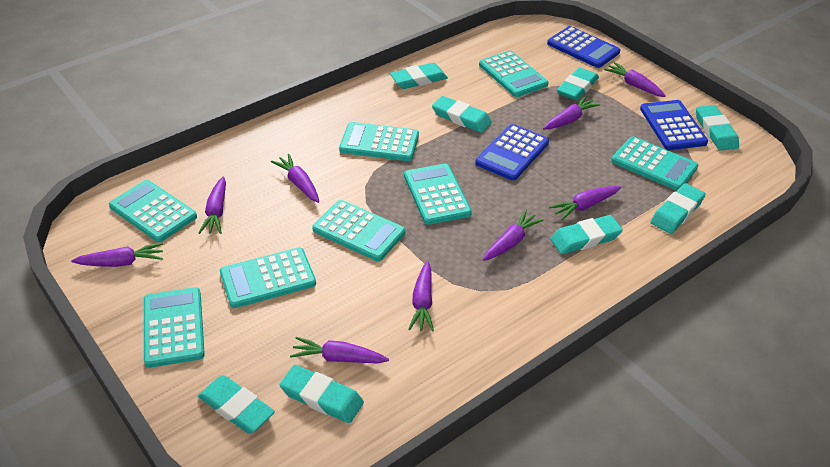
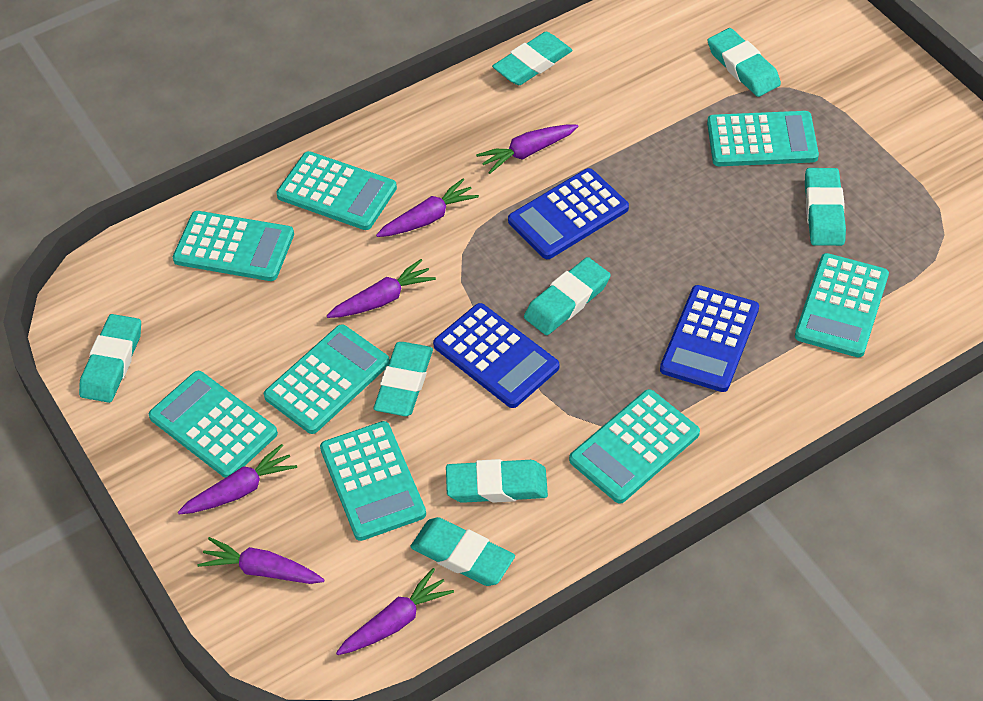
purple carrot: 9 -> 6

